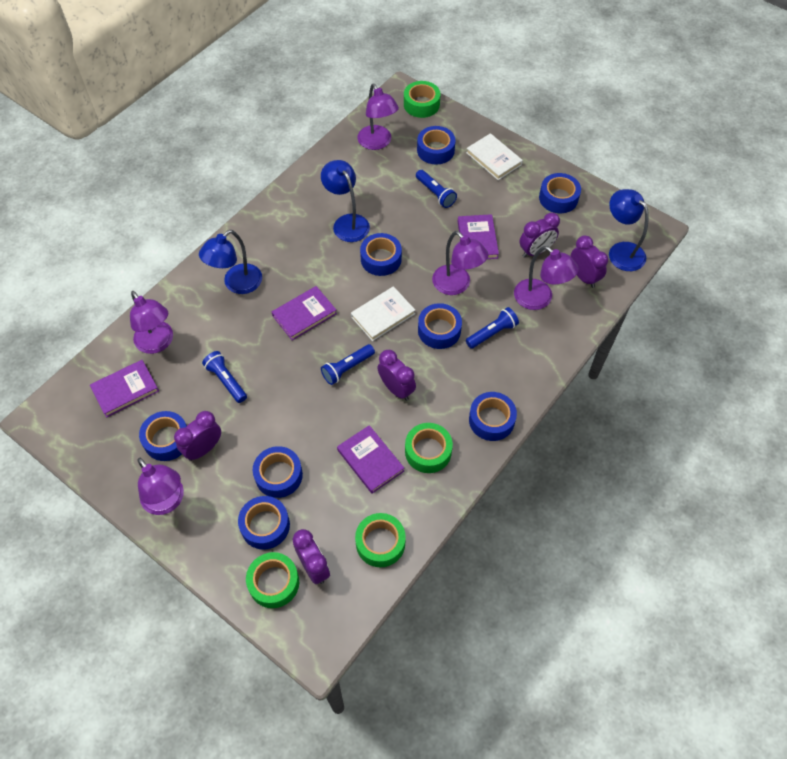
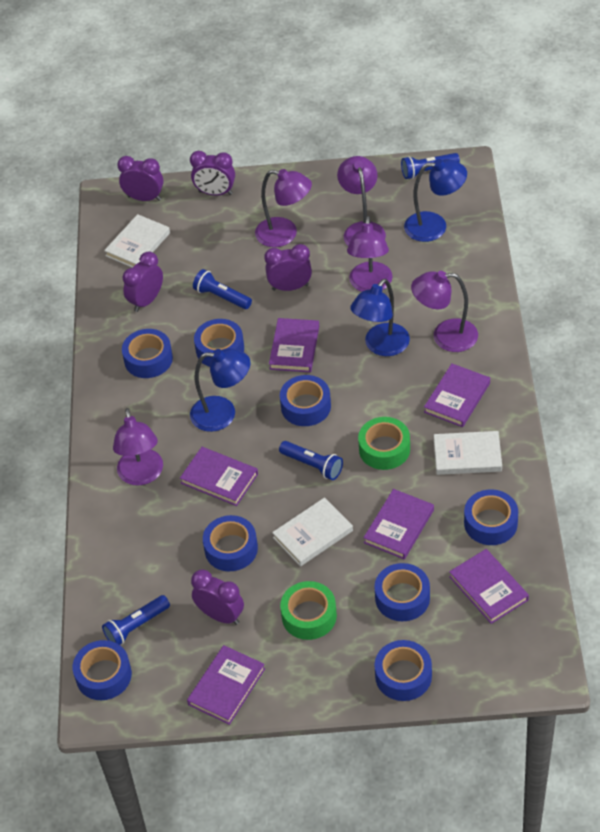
green tape: 4 -> 2
purple book: 4 -> 6
white book: 2 -> 3

